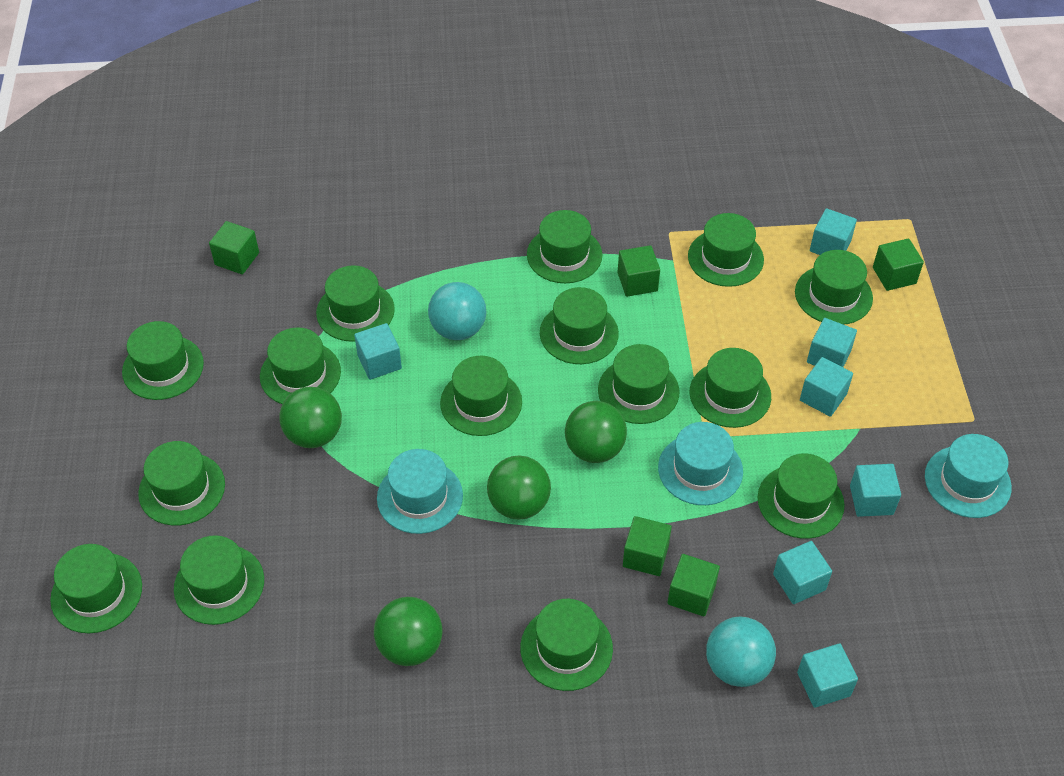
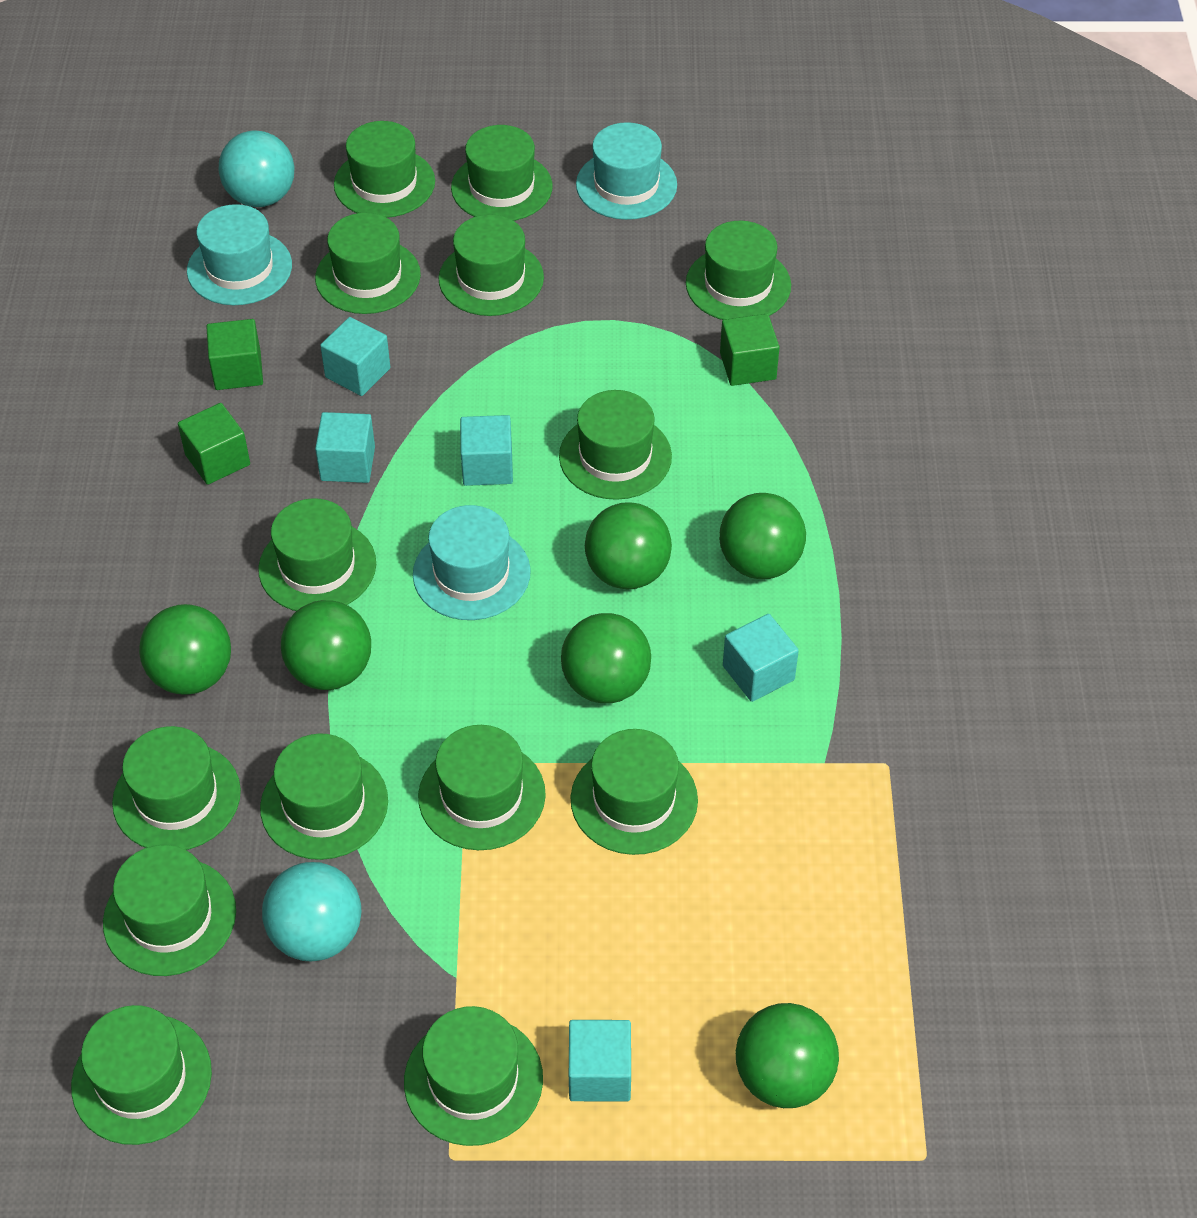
green ball: 4 -> 6
green cube: 5 -> 3
green hat: 15 -> 14
turquoise cube: 7 -> 5

